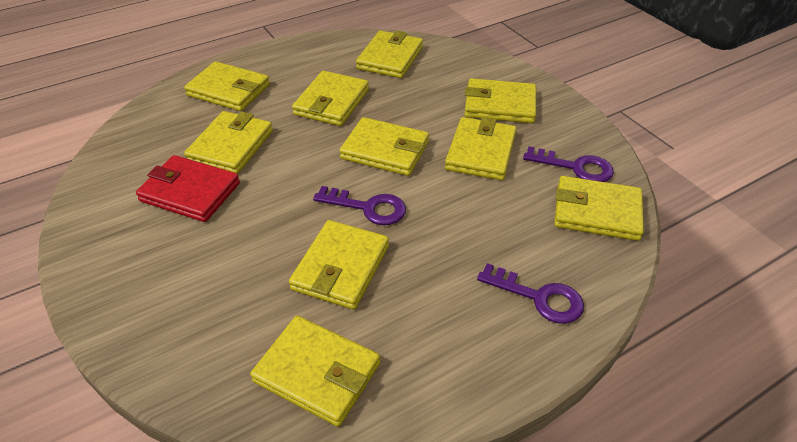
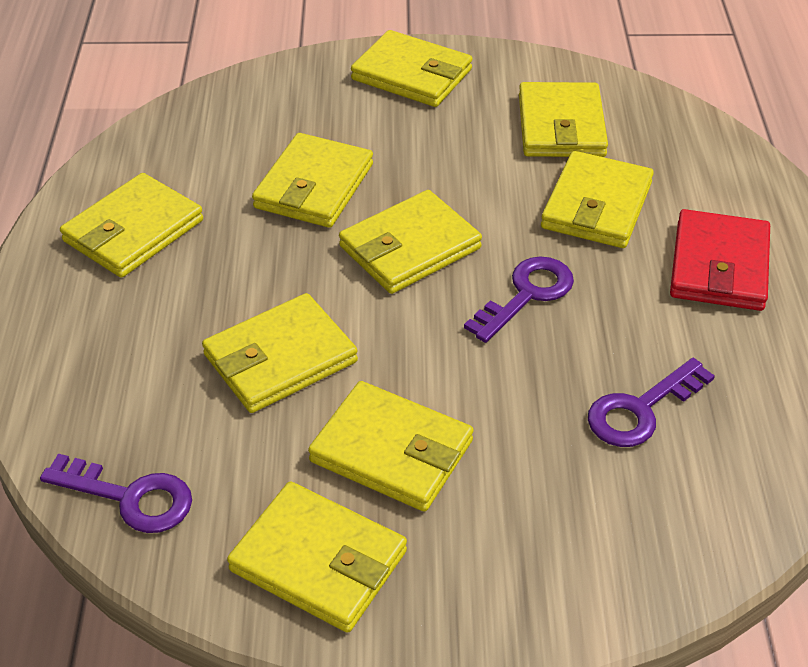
yellow wallet: 10 -> 9

